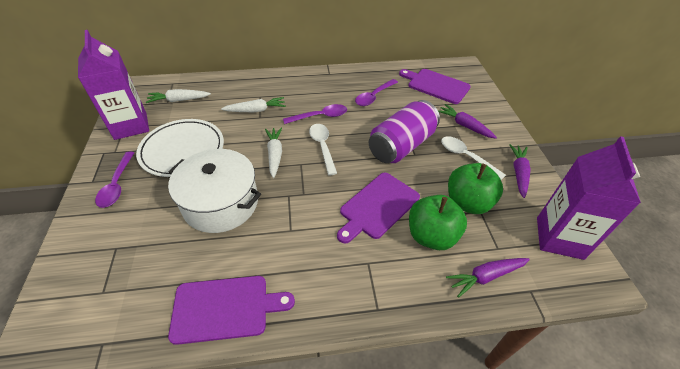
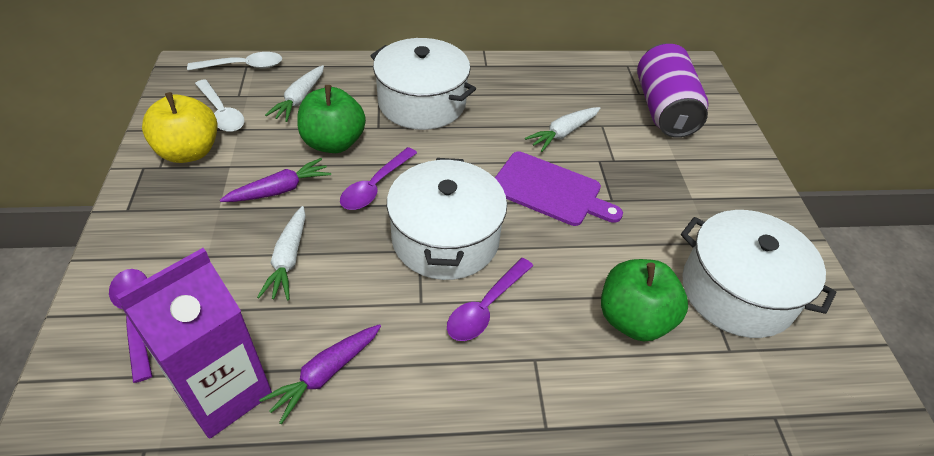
purple carrot: 3 -> 2
purple carton: 2 -> 1
purple cutting board: 3 -> 1
white plate: 1 -> 0
white pot: 1 -> 3
yellow apple: 0 -> 1

